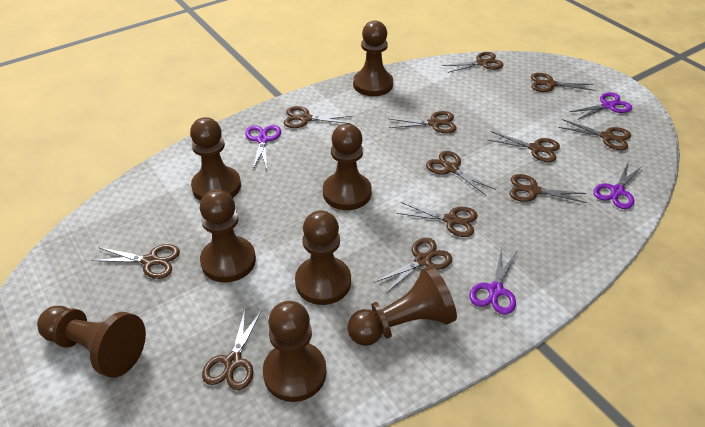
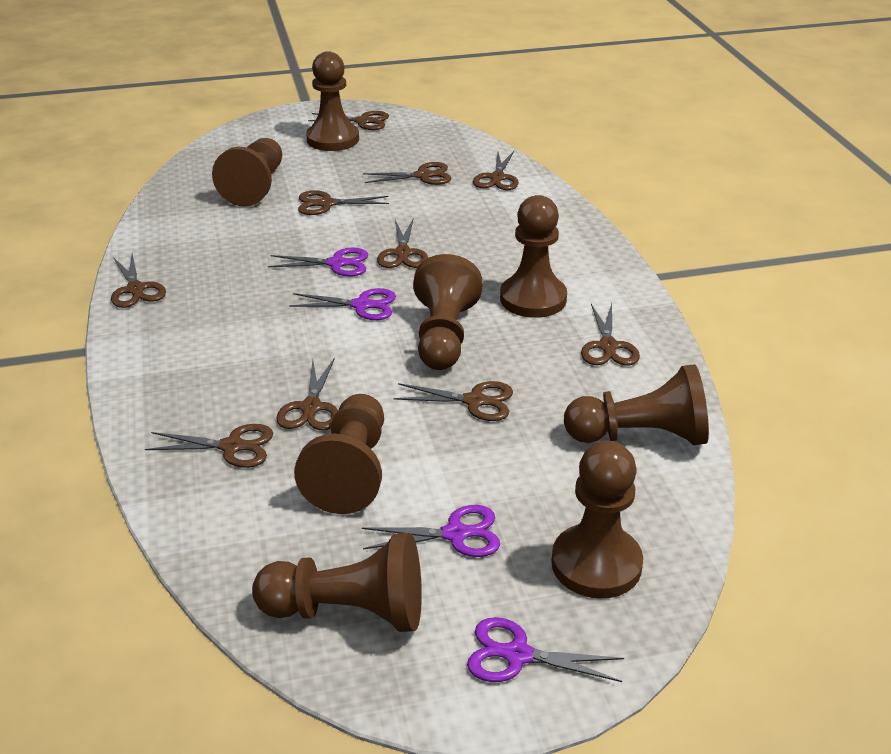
brown scissors: 12 -> 10

